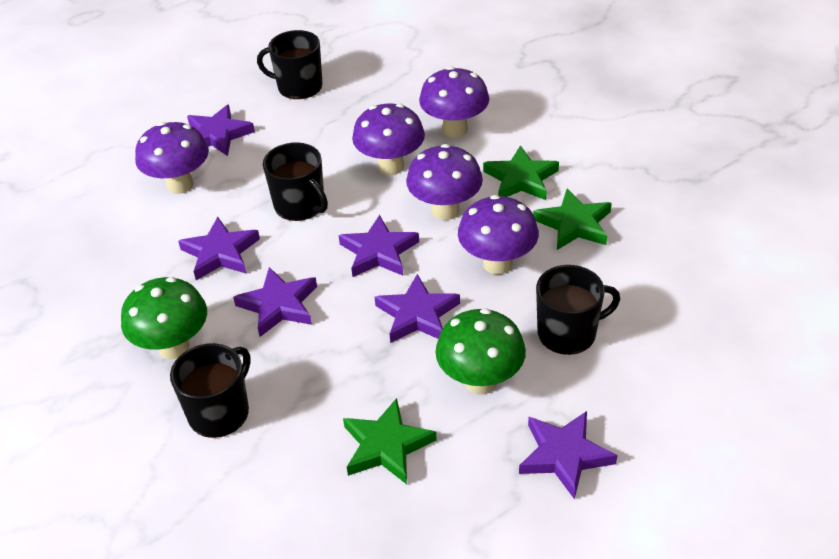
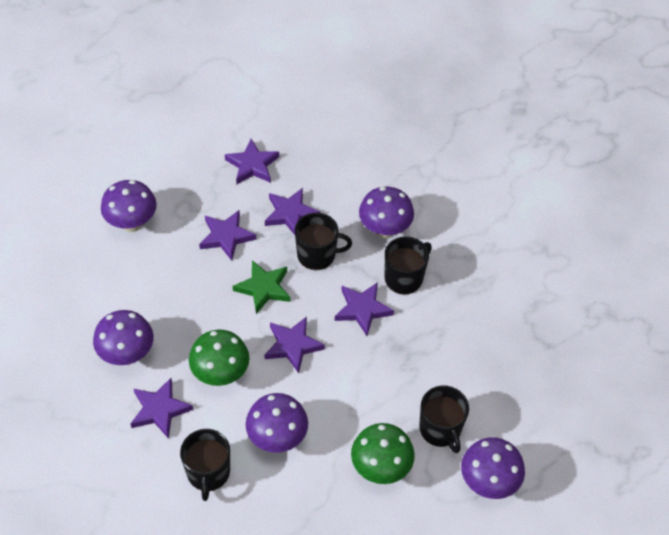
green star: 3 -> 1

